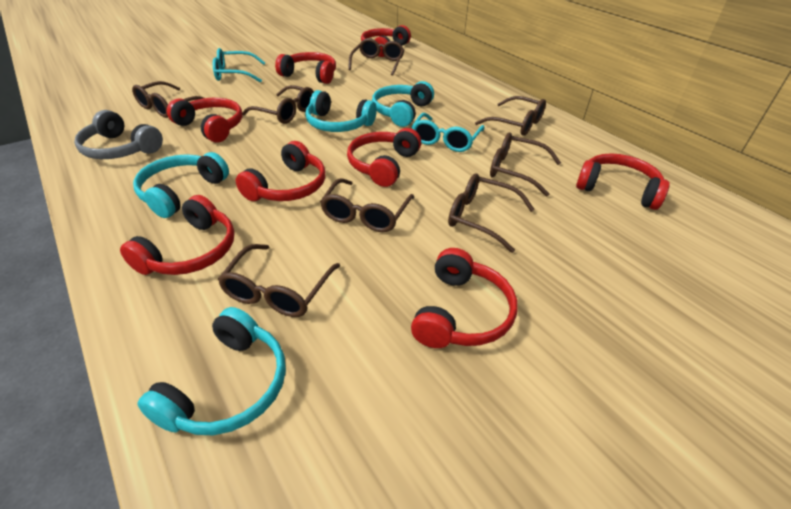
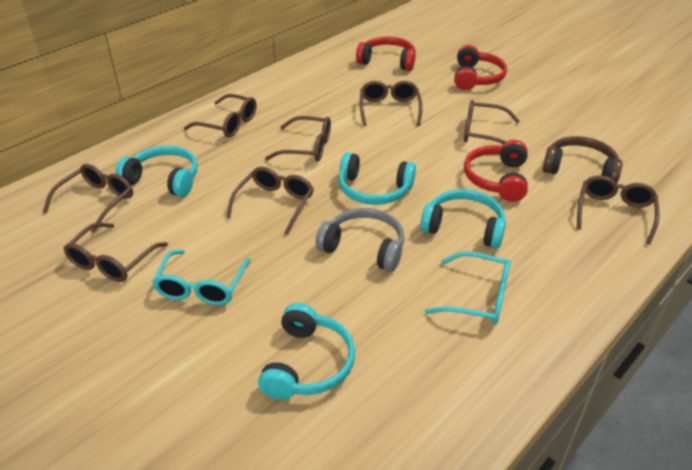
brown headphones: 0 -> 1
red headphones: 8 -> 3

